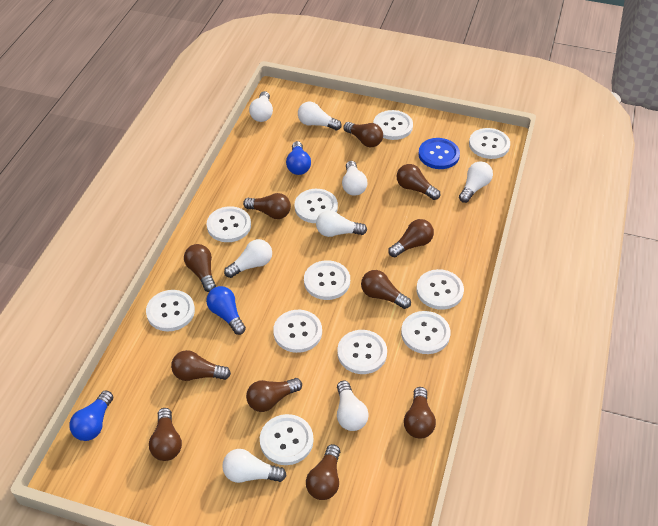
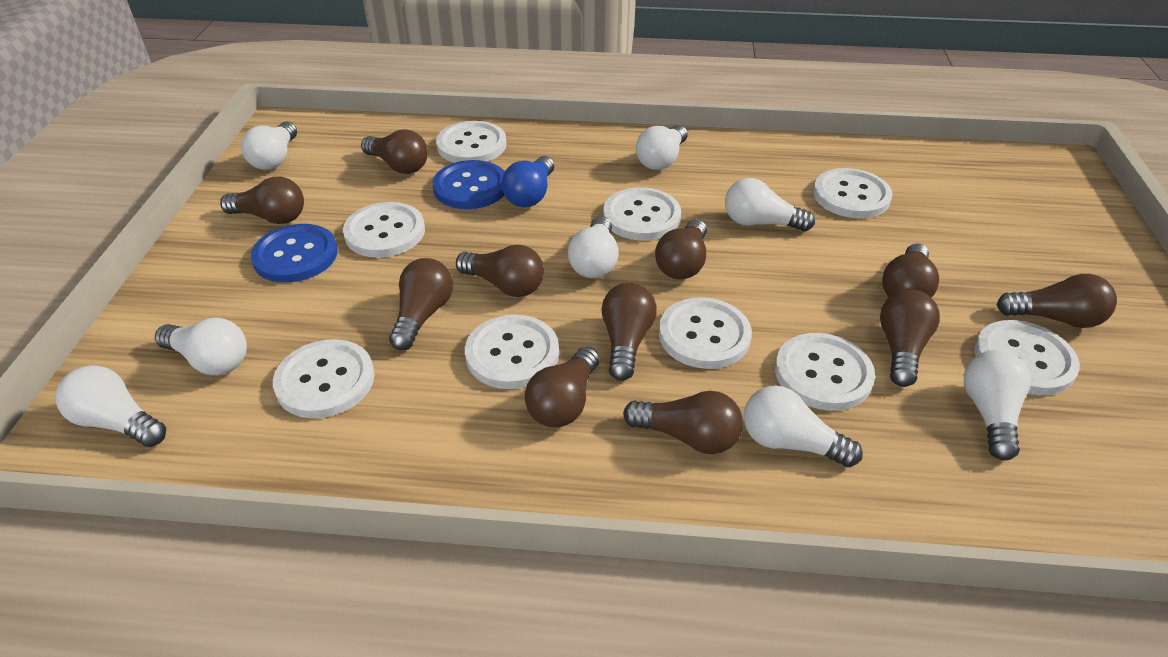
blue button: 1 -> 2
blue light bulb: 3 -> 1
white button: 11 -> 9

